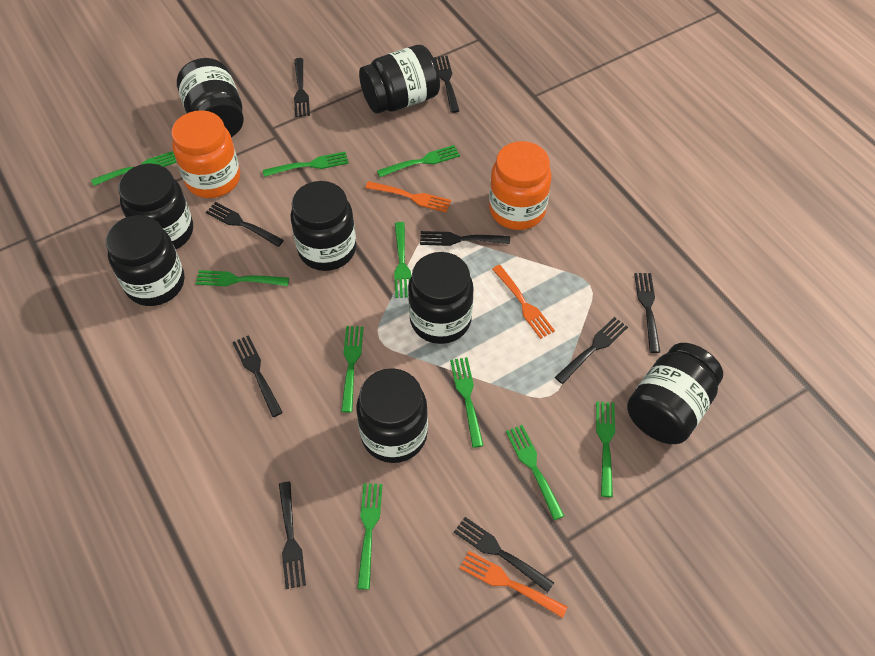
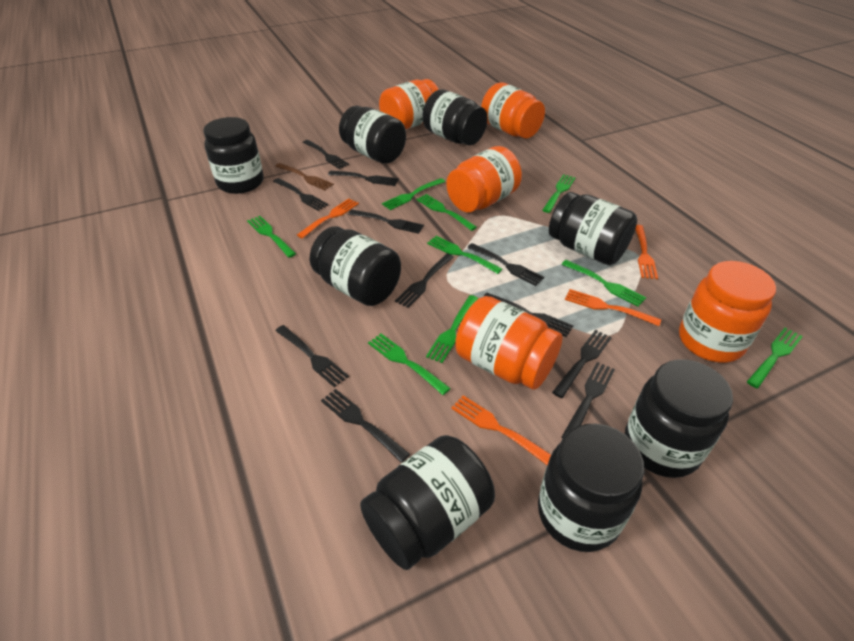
black fork: 9 -> 11
brown fork: 0 -> 1
green fork: 10 -> 9
orange fork: 3 -> 4
orange jar: 2 -> 5

